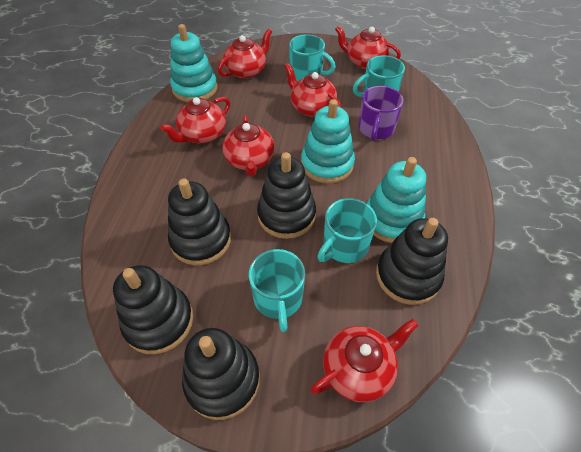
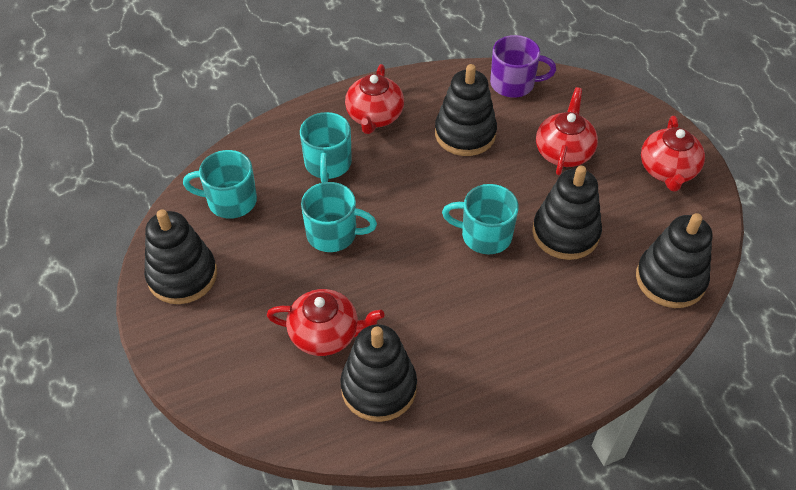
red teapot: 6 -> 4
turquoise stacking toy: 3 -> 0

